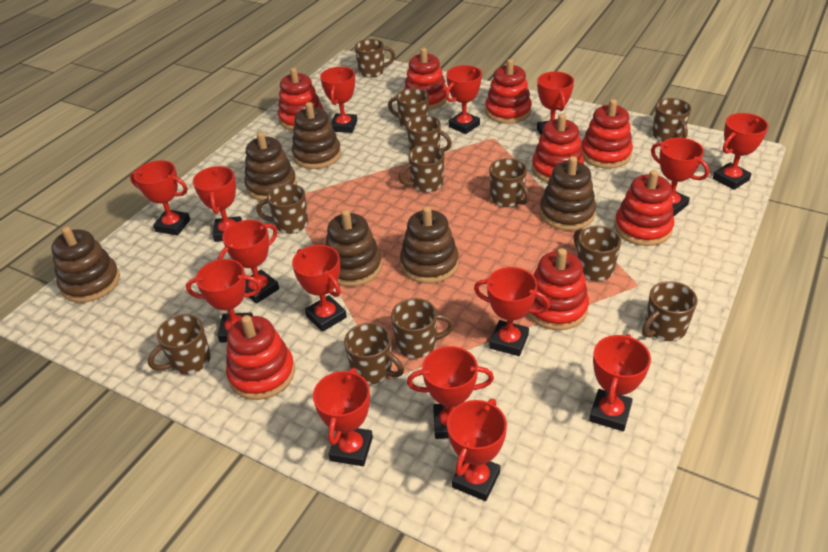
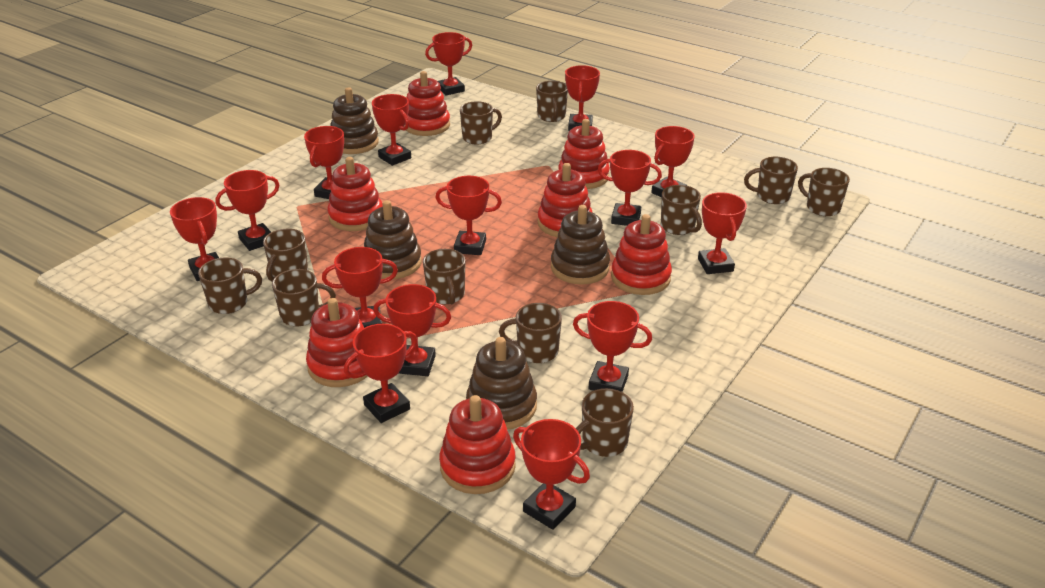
brown mug: 12 -> 11
brown stacking toy: 6 -> 4
red stacking toy: 8 -> 7

